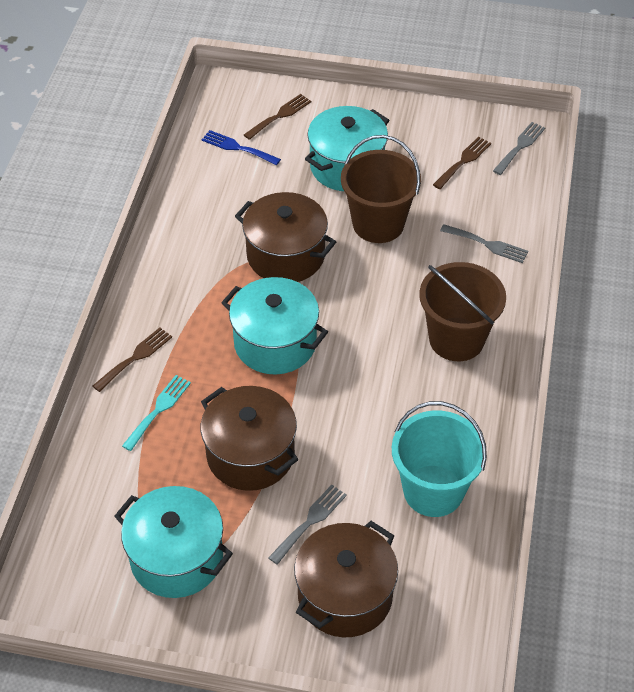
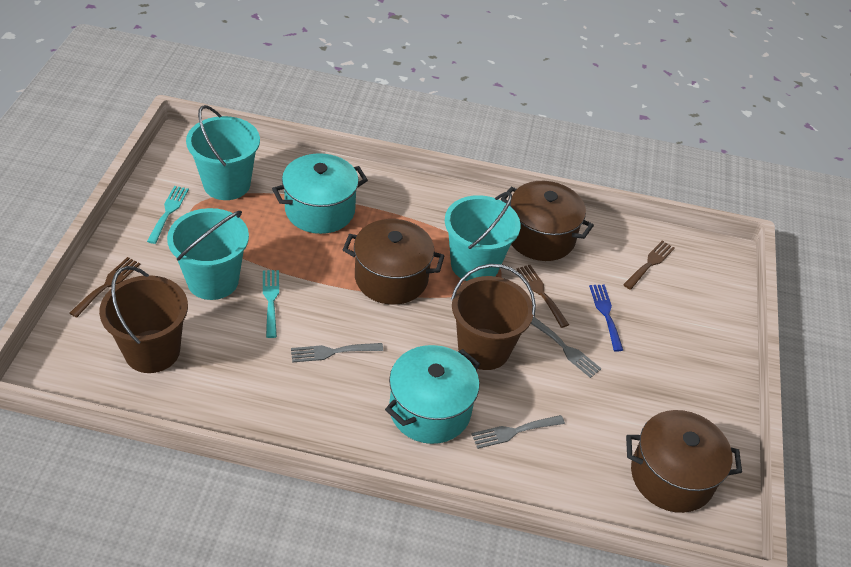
turquoise bucket: 1 -> 3
turquoise fork: 1 -> 2
turquoise pot: 3 -> 2

